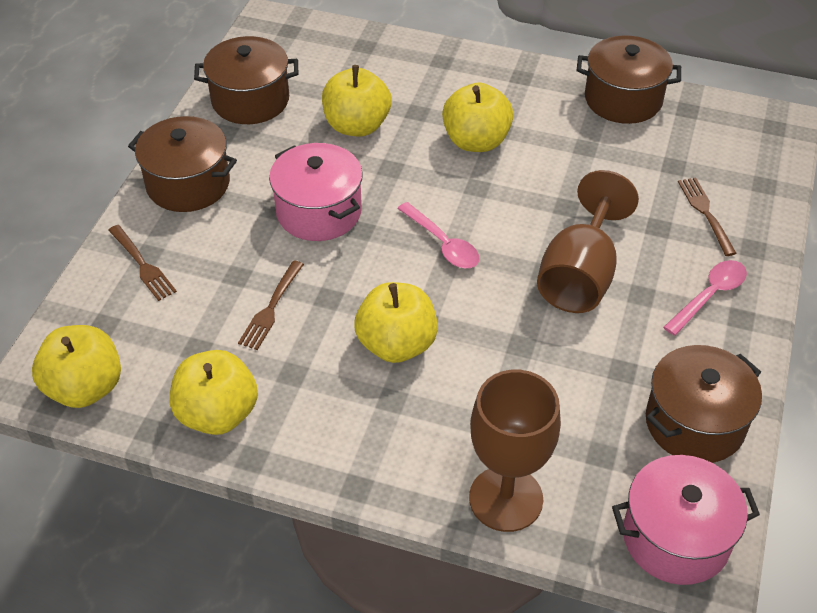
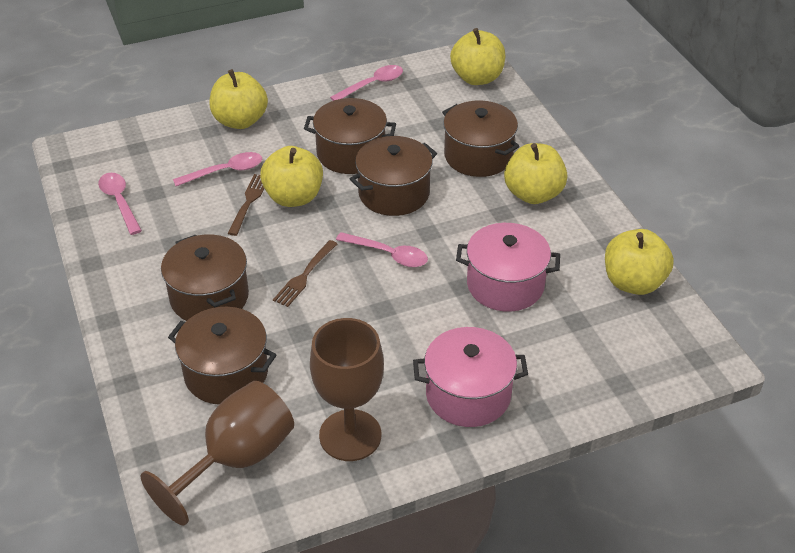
brown fork: 3 -> 2
brown pot: 4 -> 5
pink spoon: 2 -> 4

